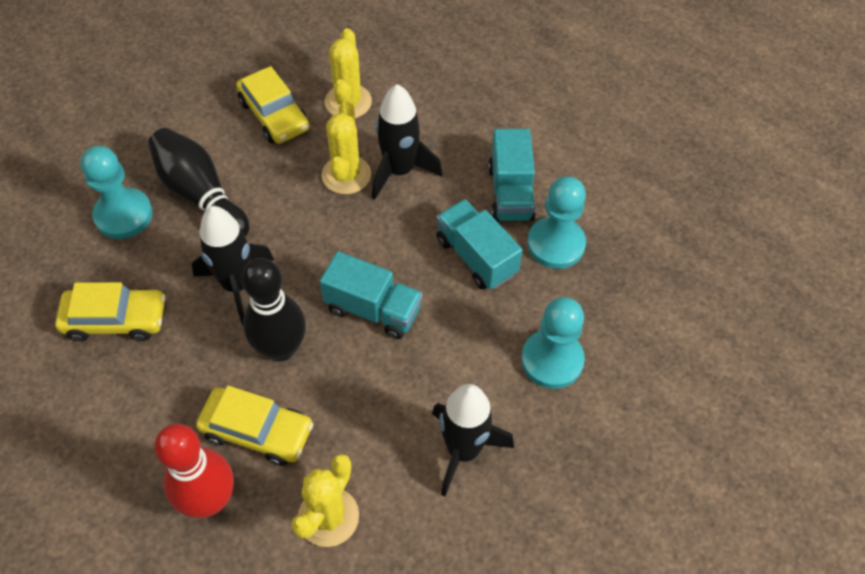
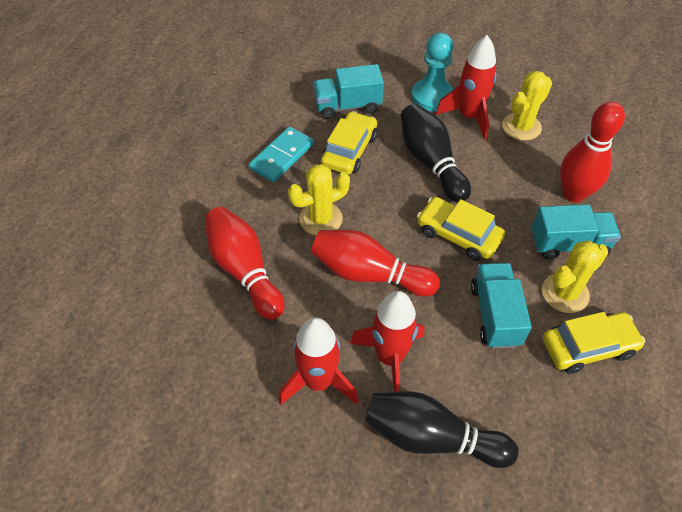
black rocket: 3 -> 0
red bowling pin: 1 -> 3
red rocket: 0 -> 3
turquoise domino: 0 -> 1
turquoise pawn: 3 -> 1

